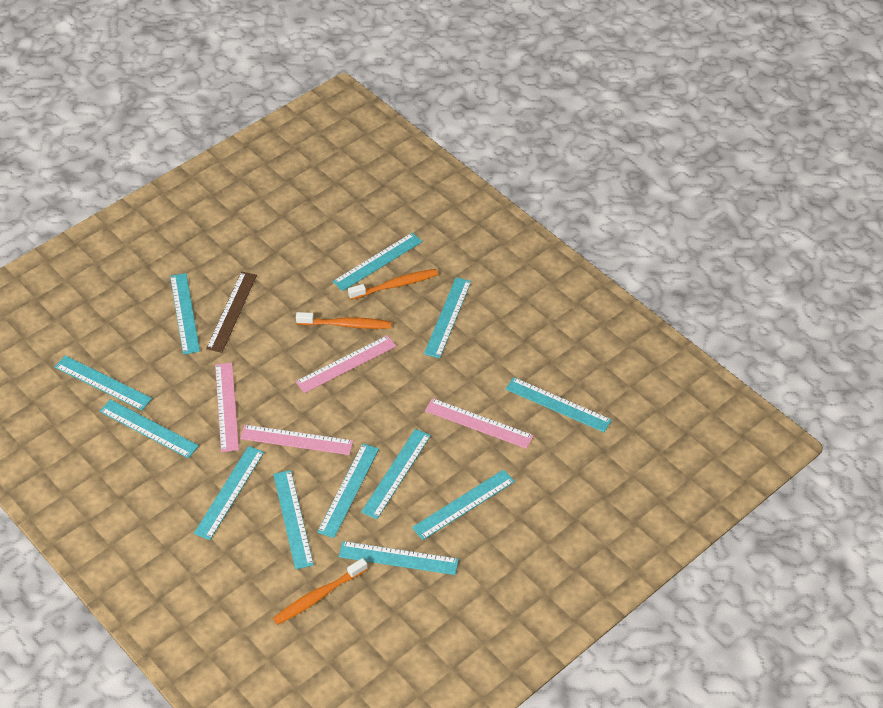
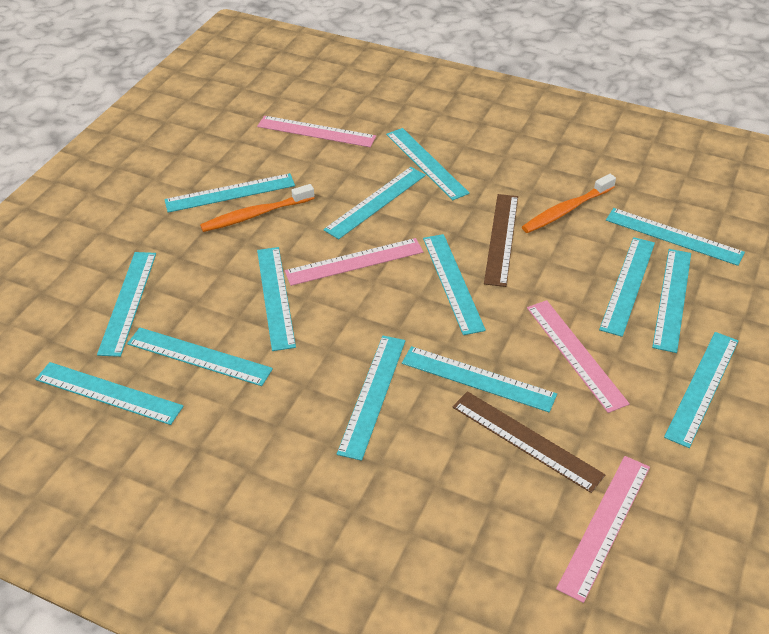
brown ruler: 1 -> 2
orange toothbrush: 3 -> 2
turquoise ruler: 12 -> 14

